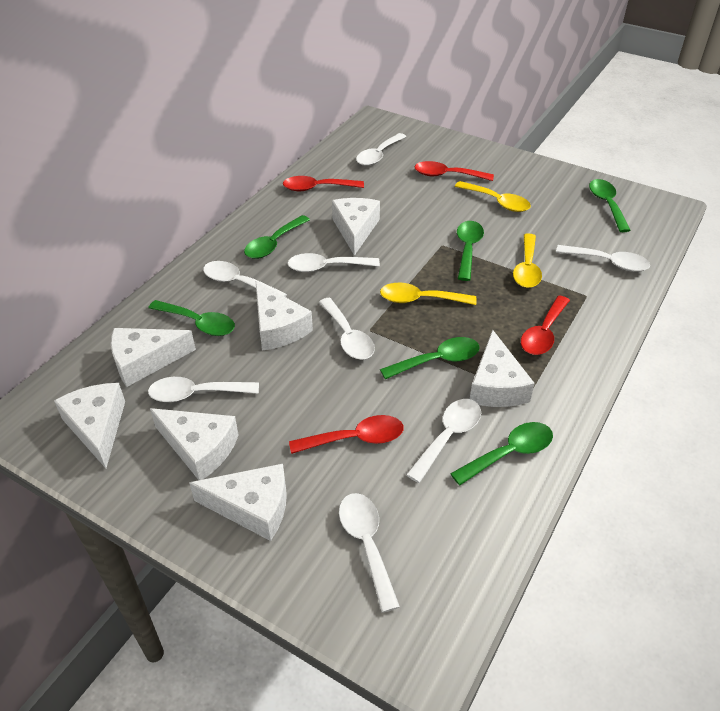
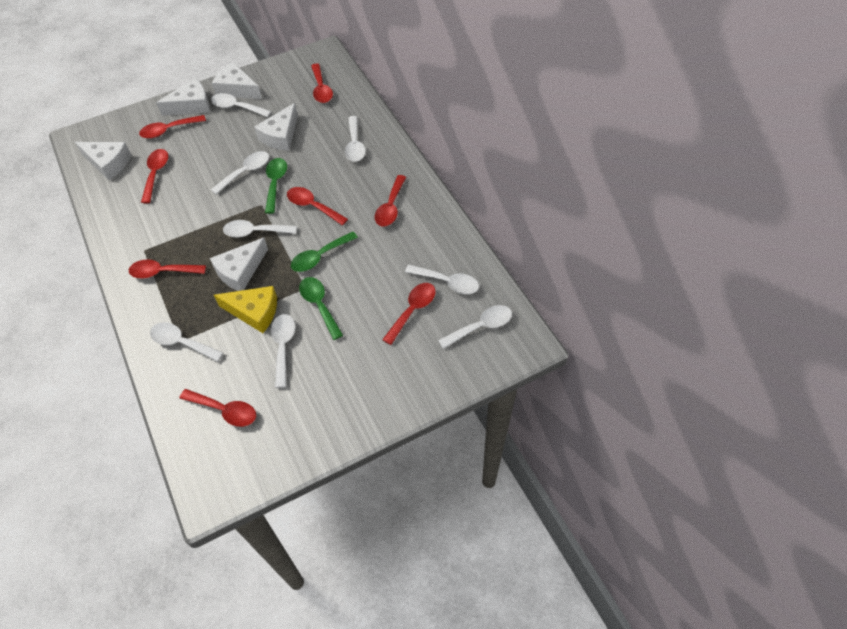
green spoon: 6 -> 3
red spoon: 4 -> 8
white cheese: 7 -> 5
yellow cheese: 0 -> 1
yellow spoon: 3 -> 0

